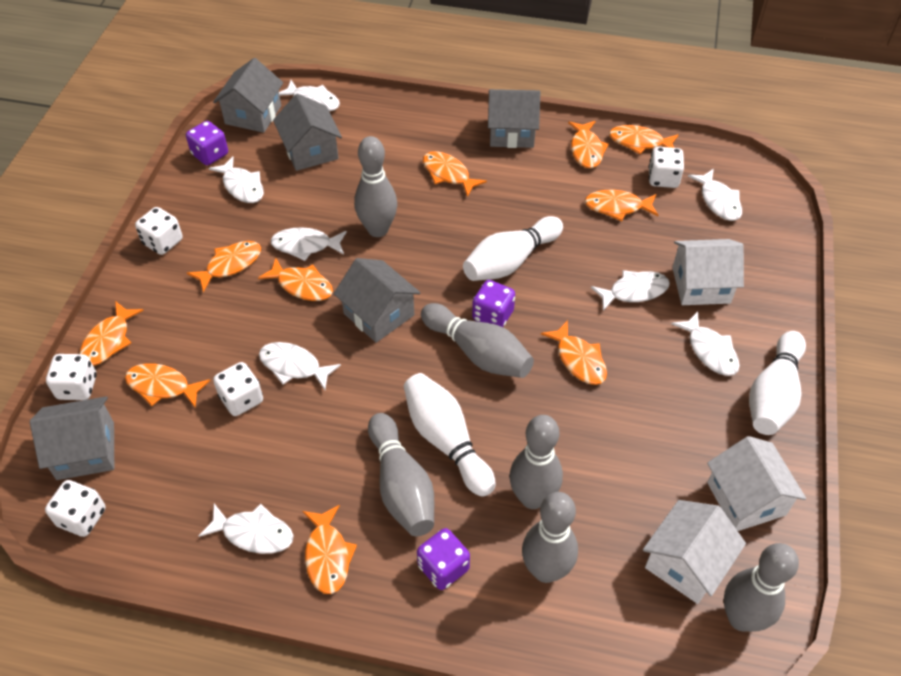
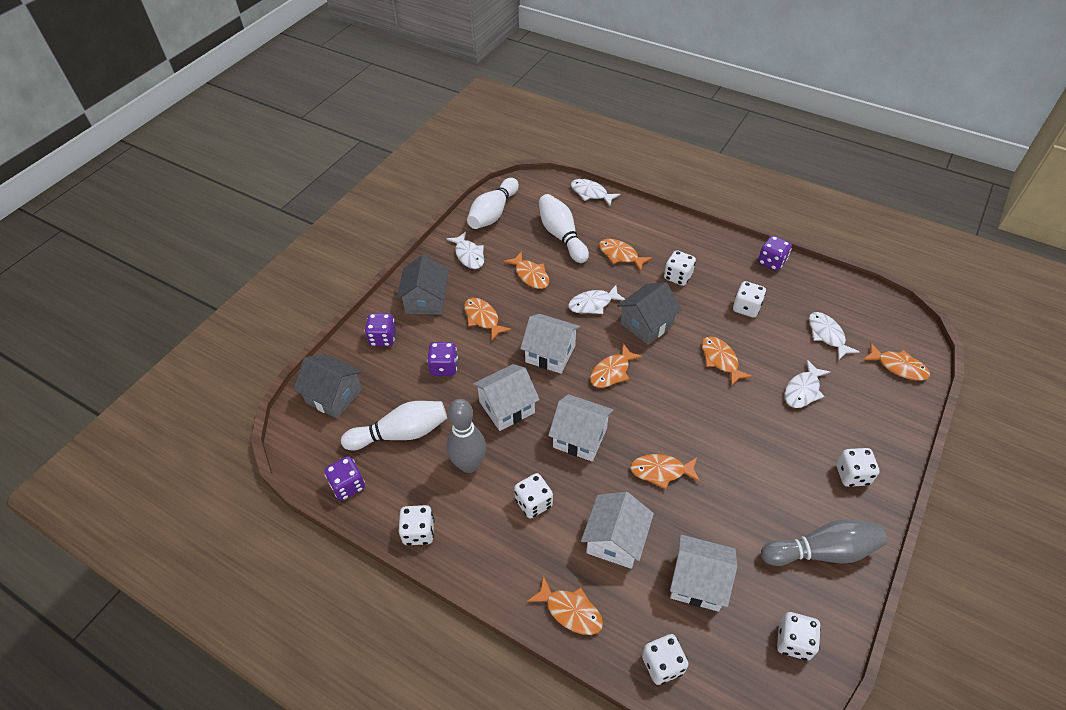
grey bowling pin: 6 -> 2
grey house: 5 -> 3
orange fish: 10 -> 8
purple dice: 3 -> 4
white dice: 5 -> 7
white fish: 8 -> 5
white house: 3 -> 5

